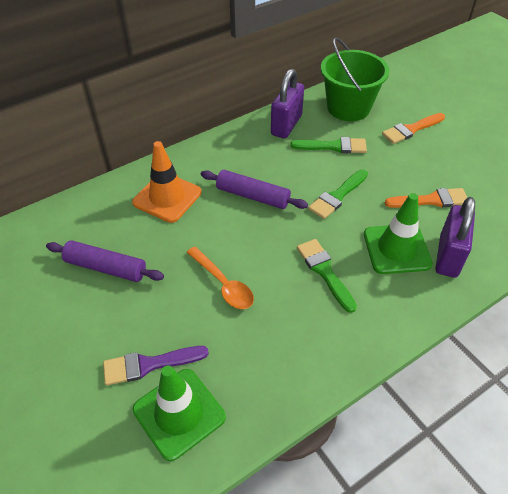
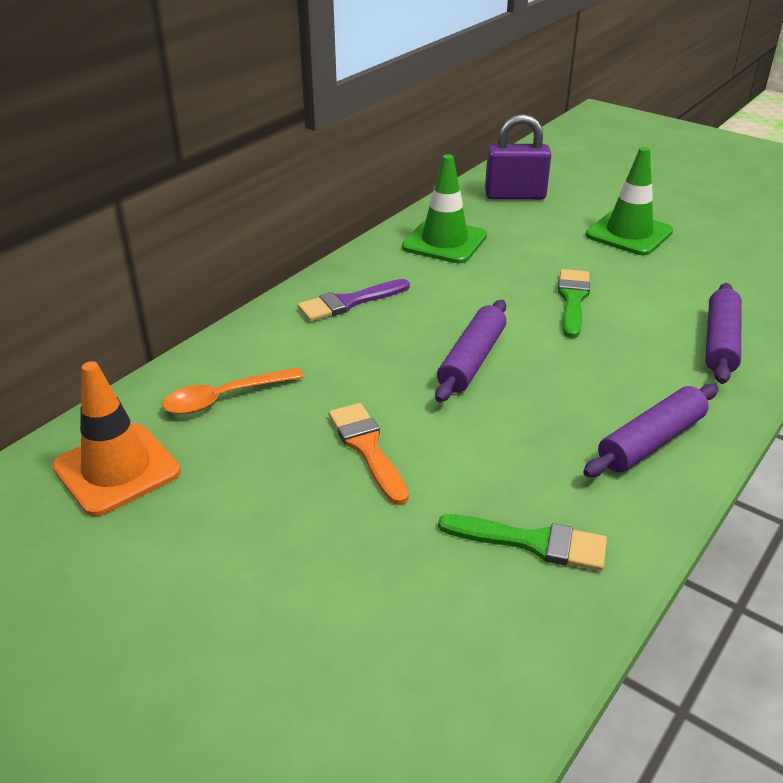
green brush: 3 -> 2
green bucket: 1 -> 0
orange brush: 2 -> 1
purple padlock: 2 -> 1
purple rolling pin: 2 -> 3

